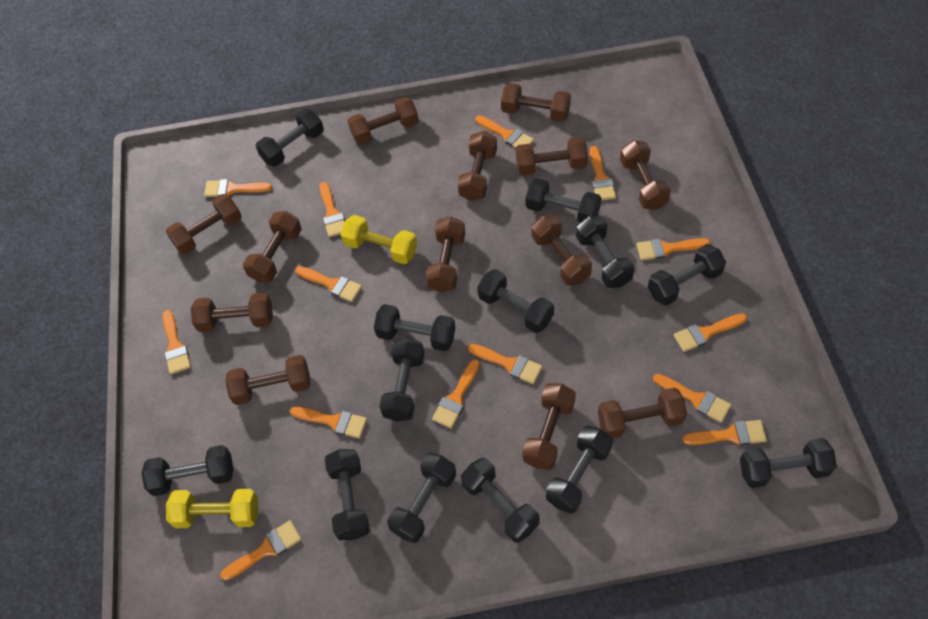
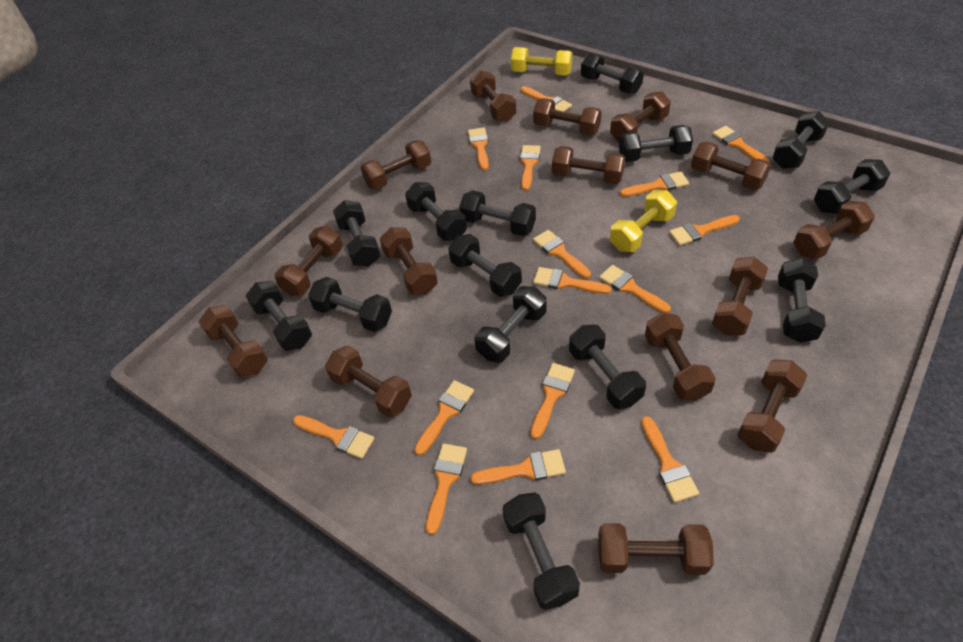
black dumbbell: 13 -> 14
brown dumbbell: 13 -> 15
orange brush: 14 -> 15

